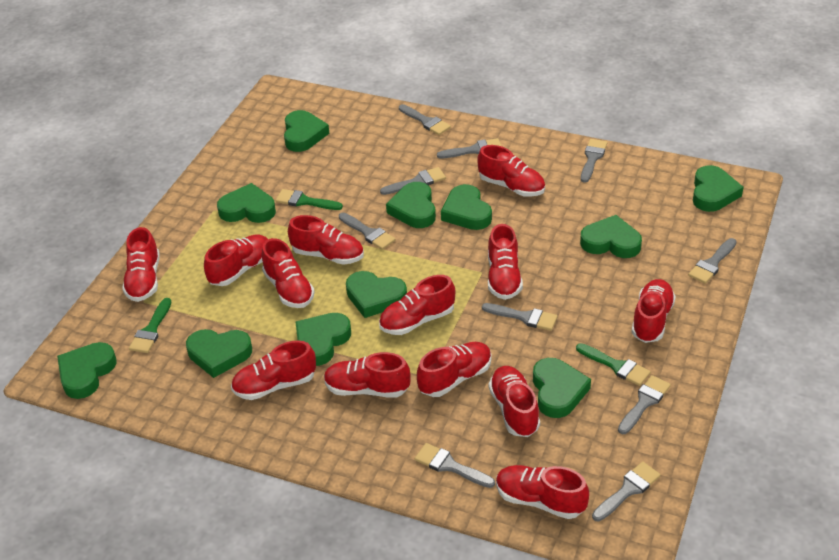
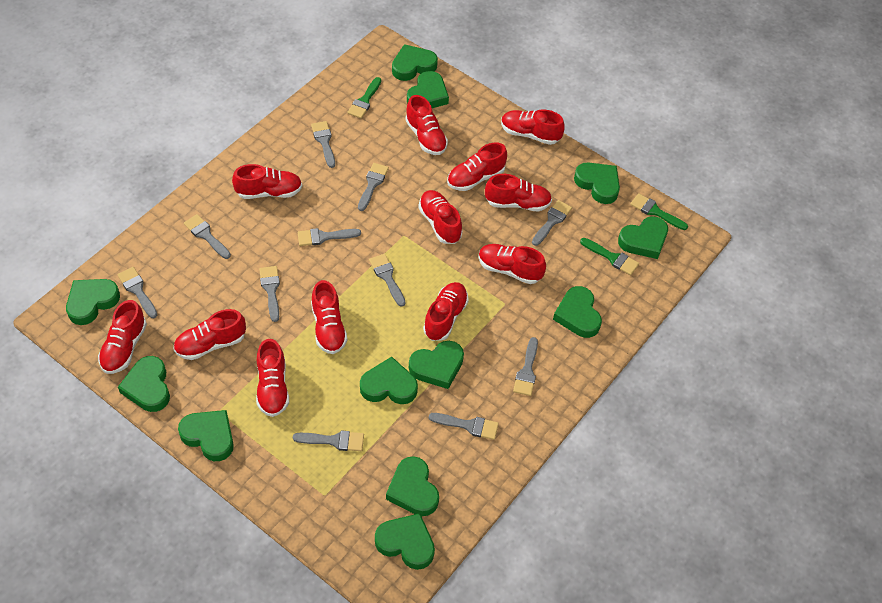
green heart: 11 -> 12
grey brush: 10 -> 11
red shoe: 13 -> 12

